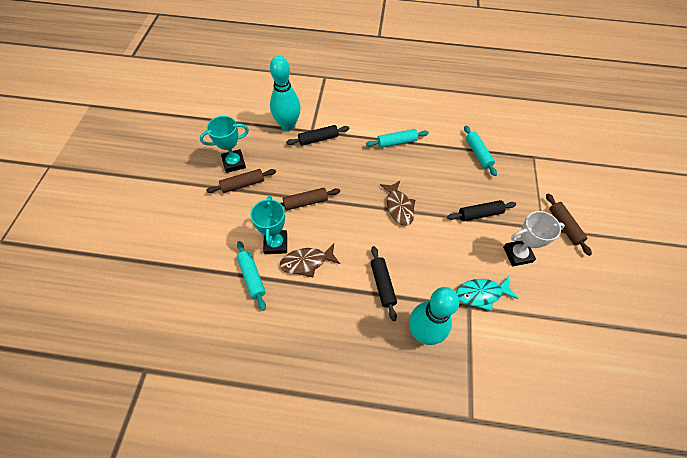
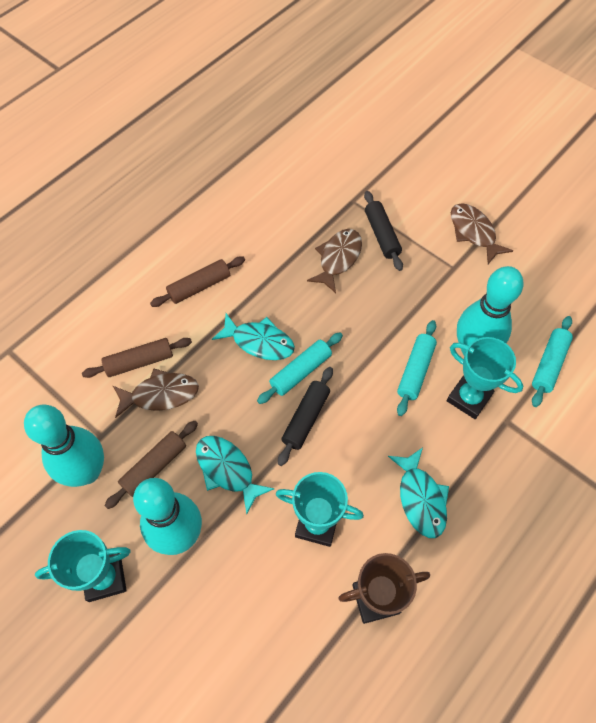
black rolling pin: 3 -> 2
brown fish: 2 -> 3
brown trophy: 0 -> 1
turquoise bowling pin: 2 -> 3
turquoise fish: 1 -> 3
turquoise trophy: 2 -> 3
white trophy: 1 -> 0

